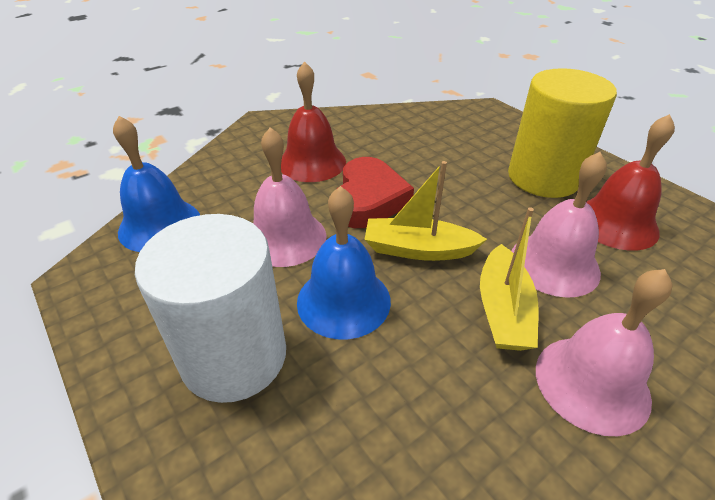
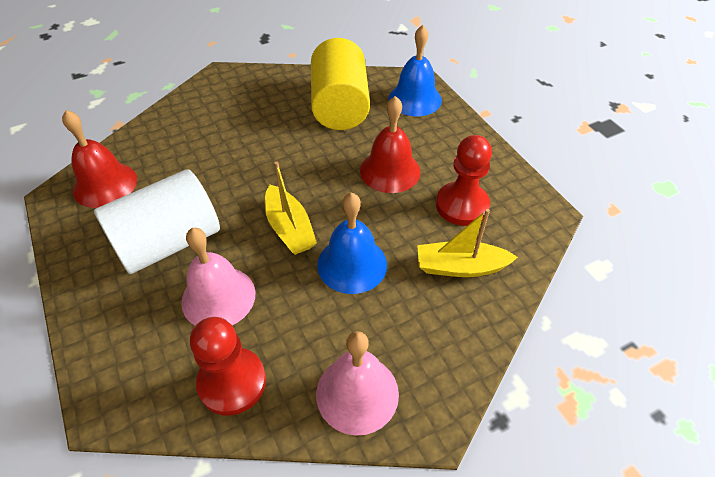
pink bell: 3 -> 2
red heart: 1 -> 0
red pawn: 0 -> 2

